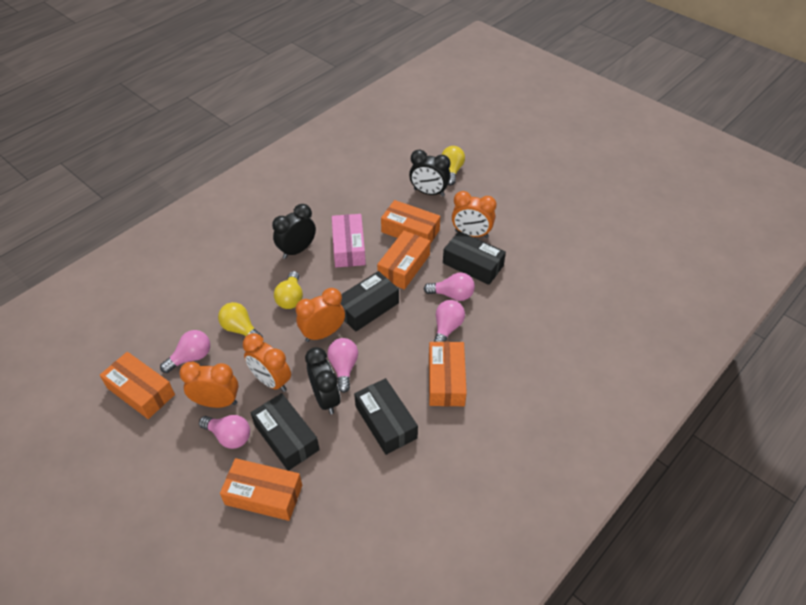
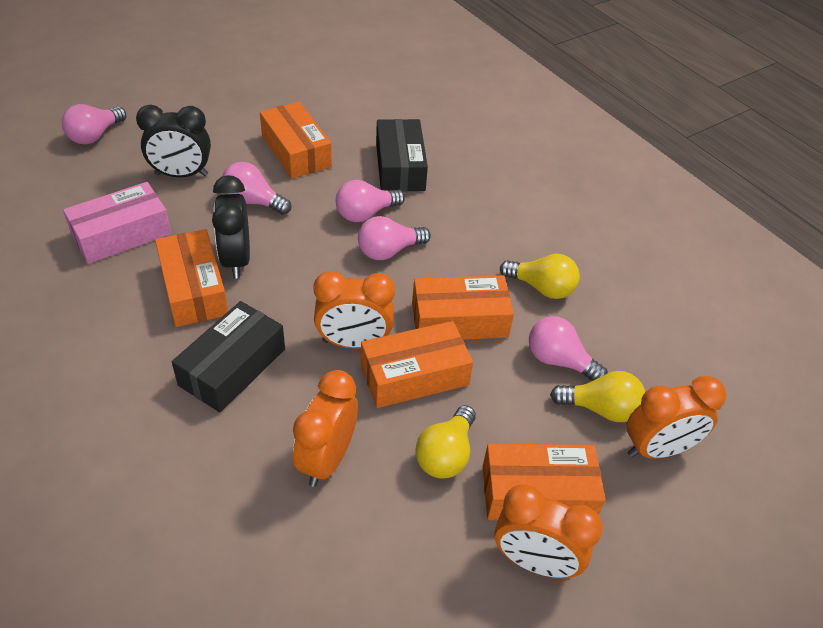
black box: 4 -> 2
black clock: 3 -> 2

